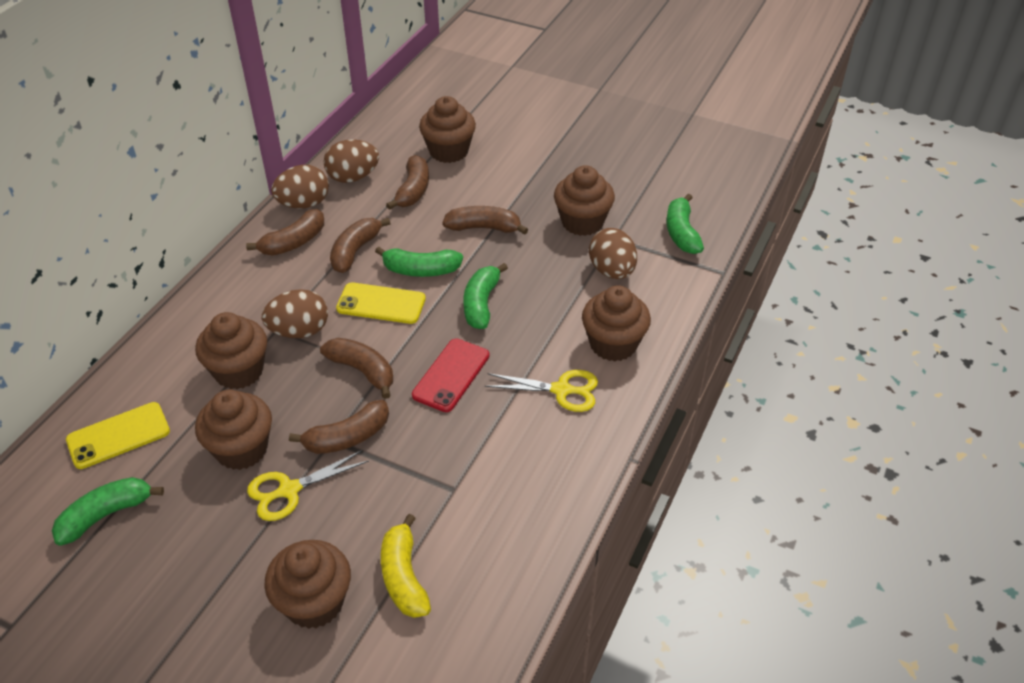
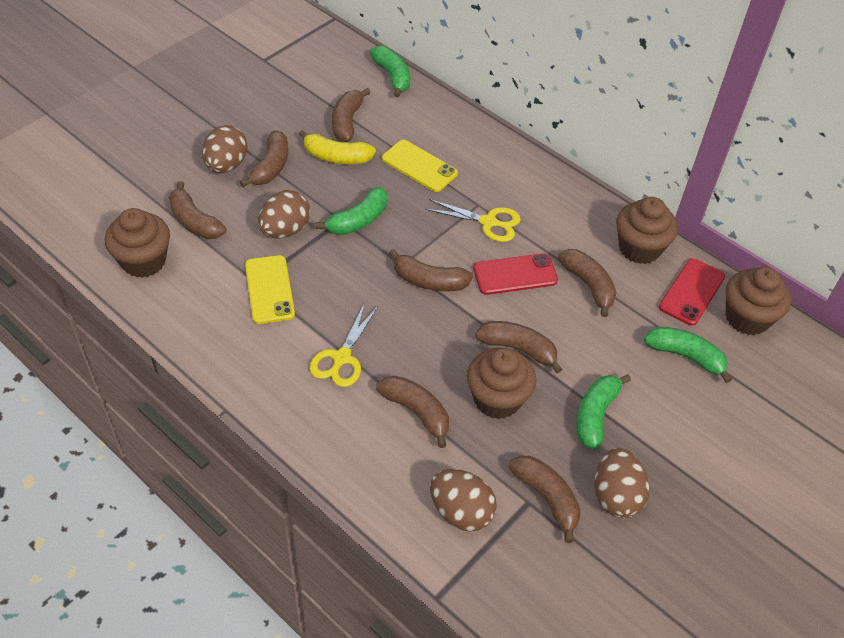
brown banana: 6 -> 8
brown cupcake: 6 -> 4
red phone: 1 -> 2

